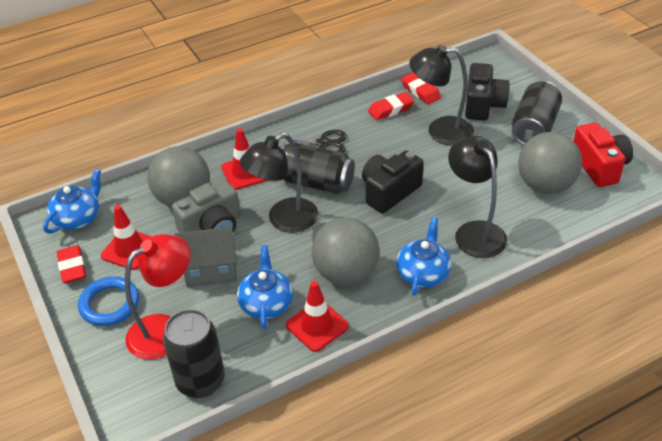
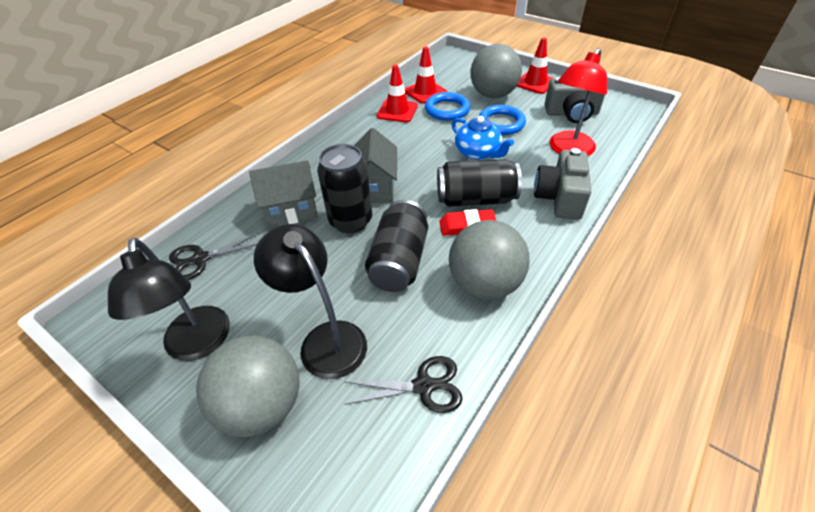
black camera: 2 -> 0
black lamp: 3 -> 2
black scissors: 1 -> 2
blue ring: 1 -> 2
blue teapot: 3 -> 1
grey camera: 1 -> 2
grey house: 1 -> 2
red camera: 1 -> 0
red eraser: 3 -> 1

